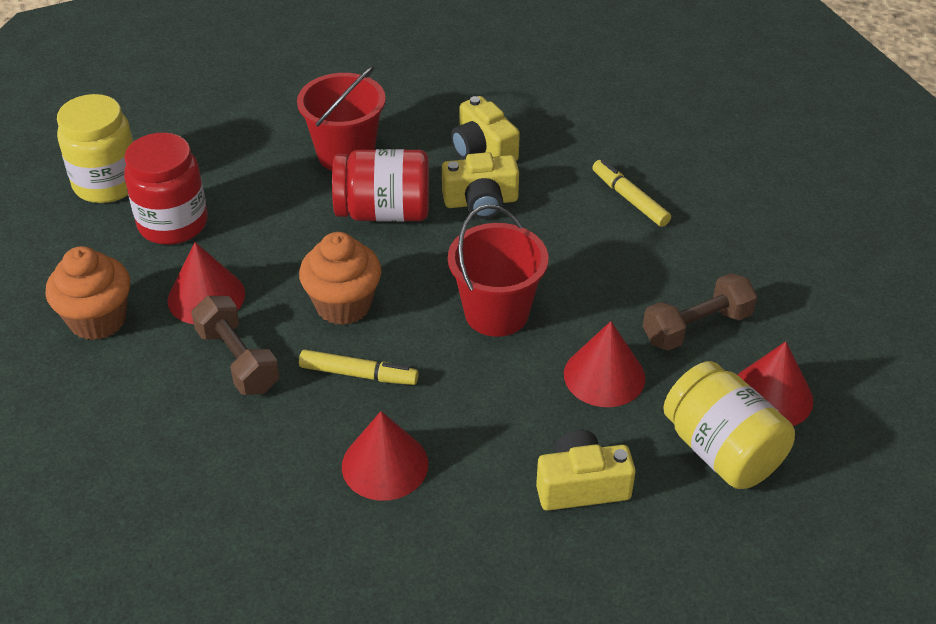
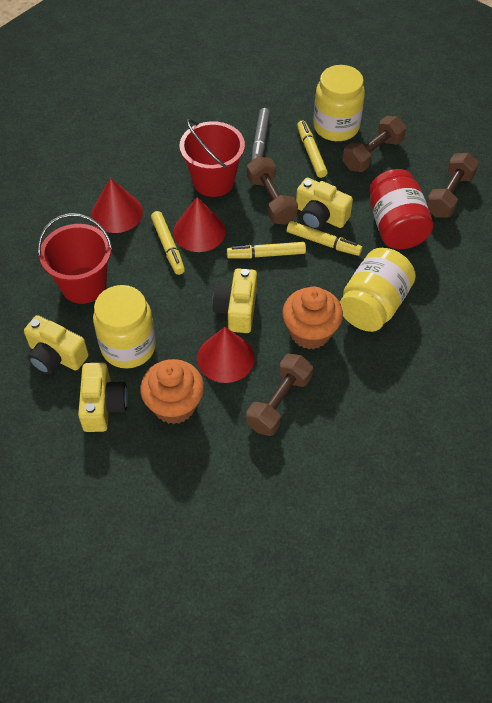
brown dumbbell: 2 -> 4
grey marker: 0 -> 1
red cone: 4 -> 3
red jar: 2 -> 1
yellow camera: 3 -> 4
yellow jar: 2 -> 3
yellow marker: 2 -> 4

